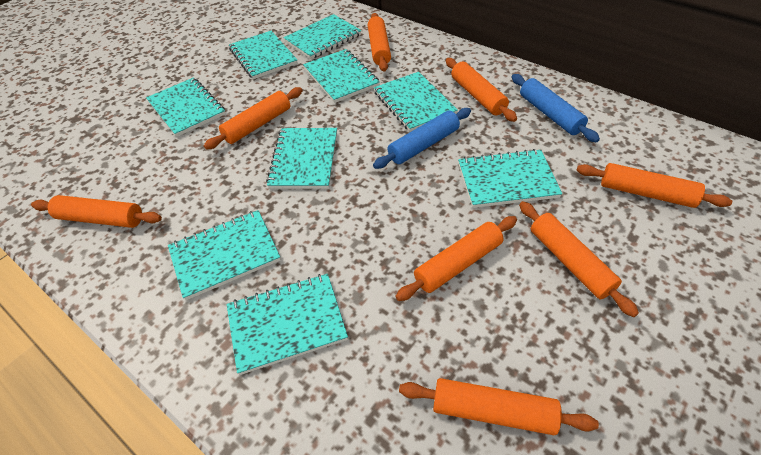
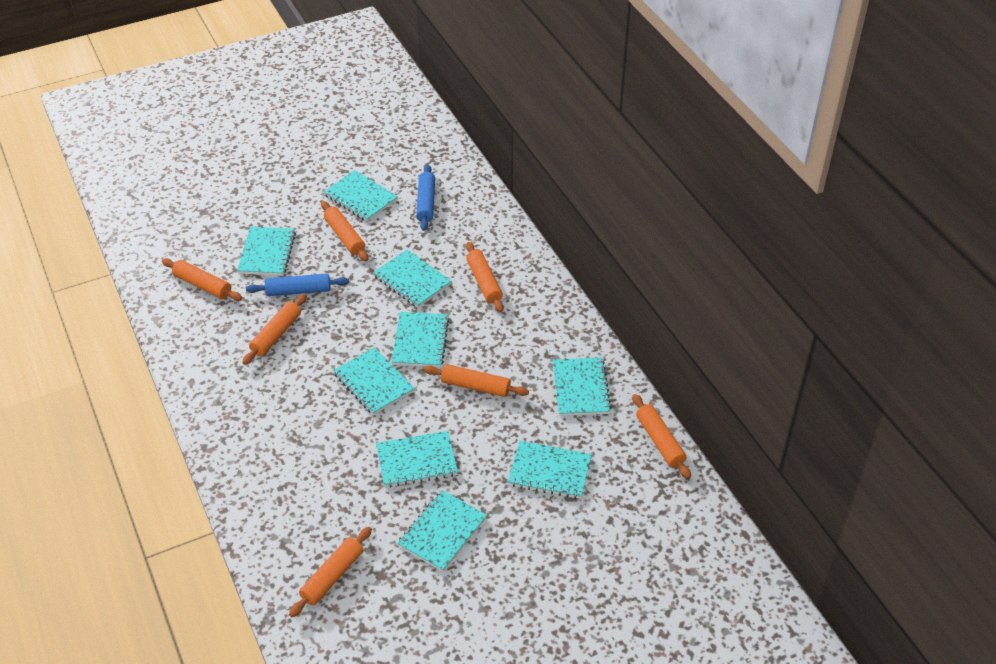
orange rolling pin: 8 -> 7

